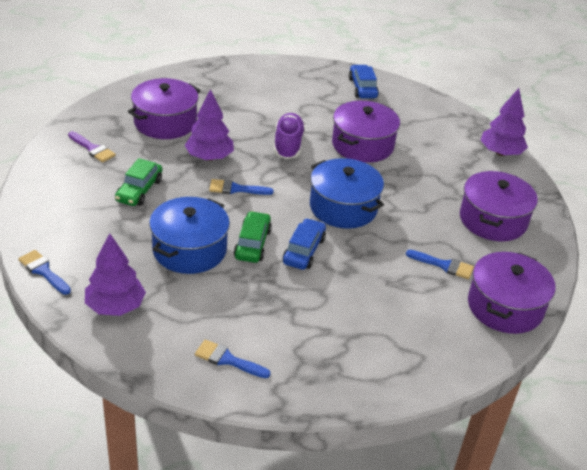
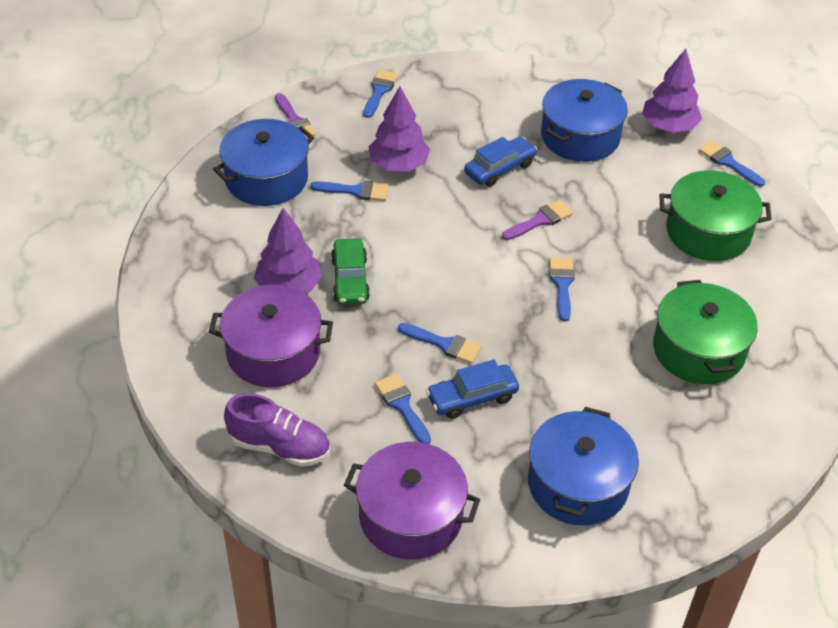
blue brush: 4 -> 6
blue pot: 2 -> 3
green car: 2 -> 1
green pot: 0 -> 2
purple brush: 1 -> 2
purple pot: 4 -> 2

